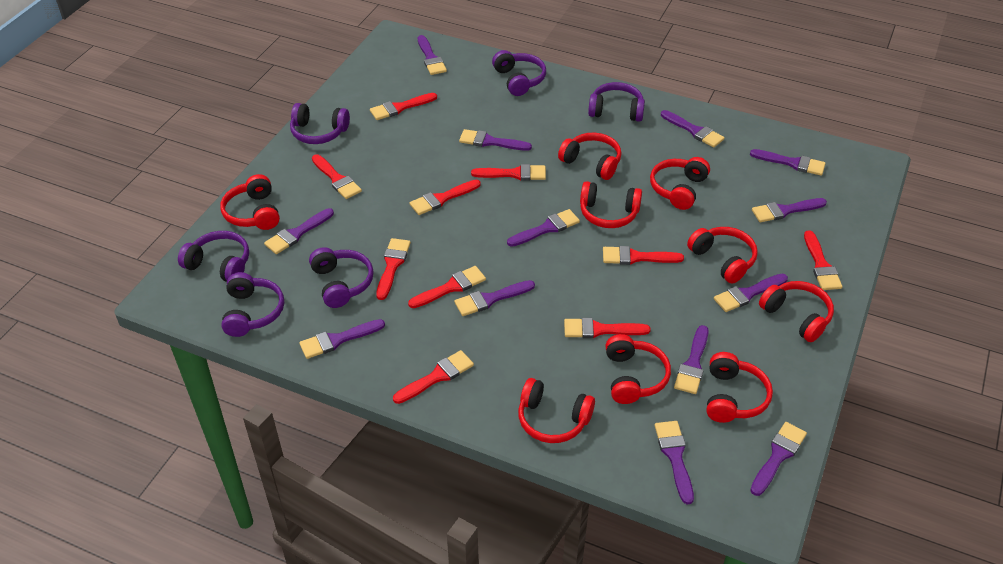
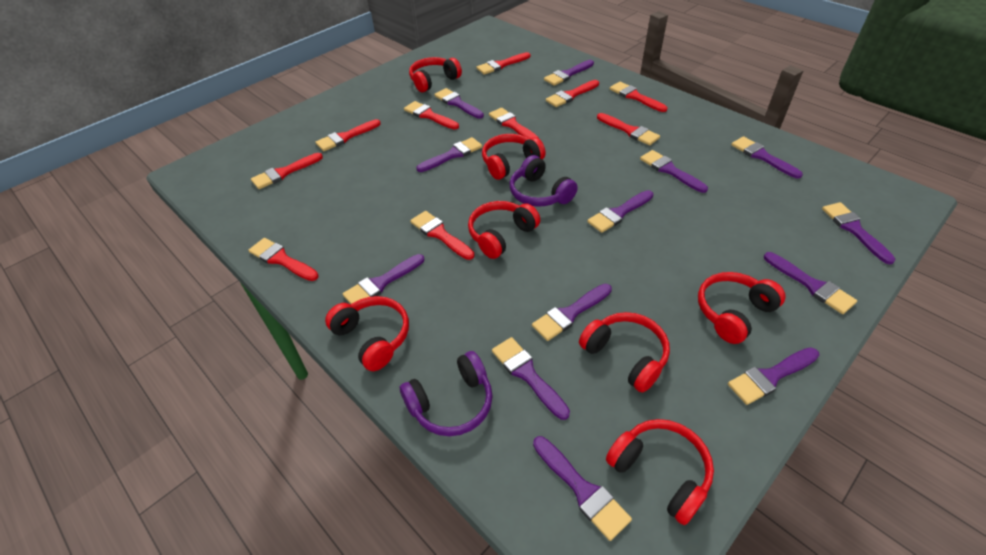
purple headphones: 6 -> 2
red headphones: 9 -> 7

